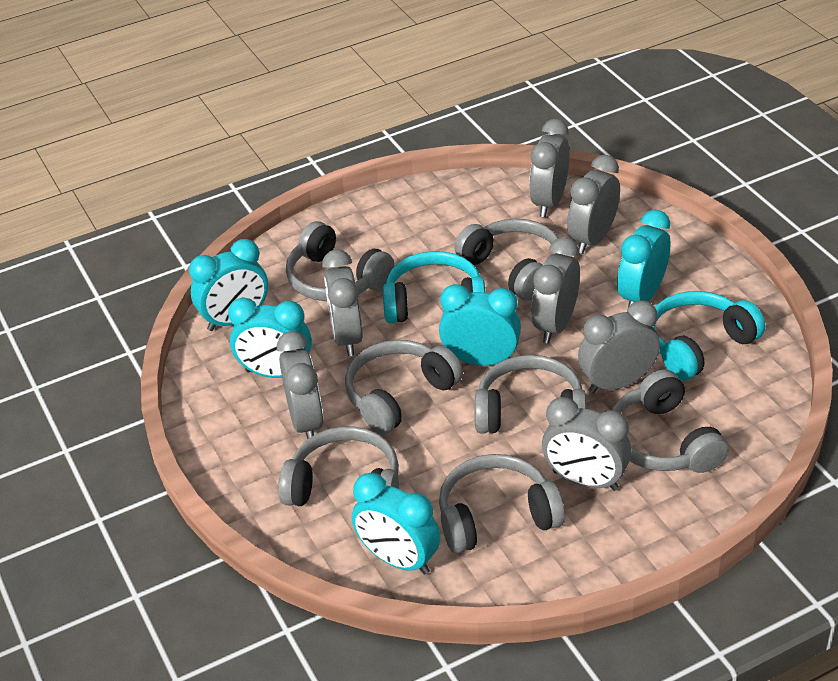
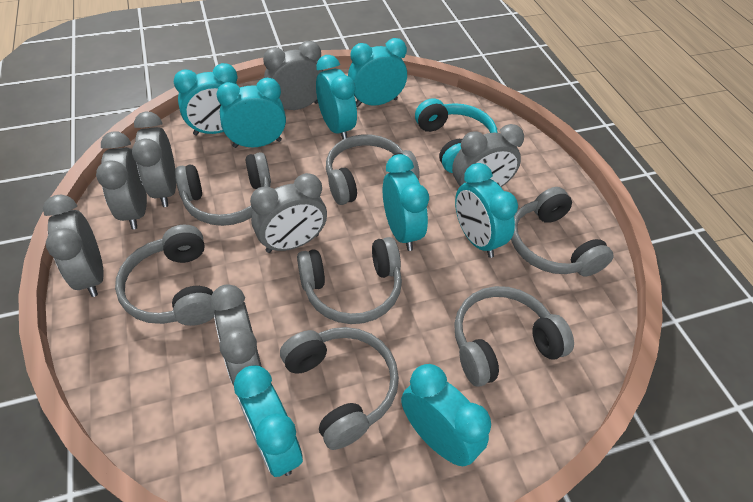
turquoise clock: 5 -> 8
turquoise headphones: 2 -> 1

